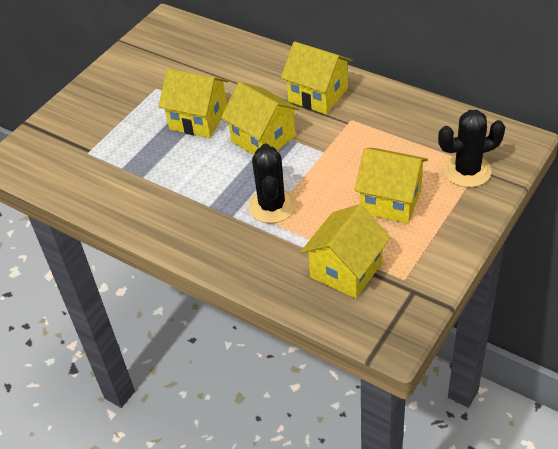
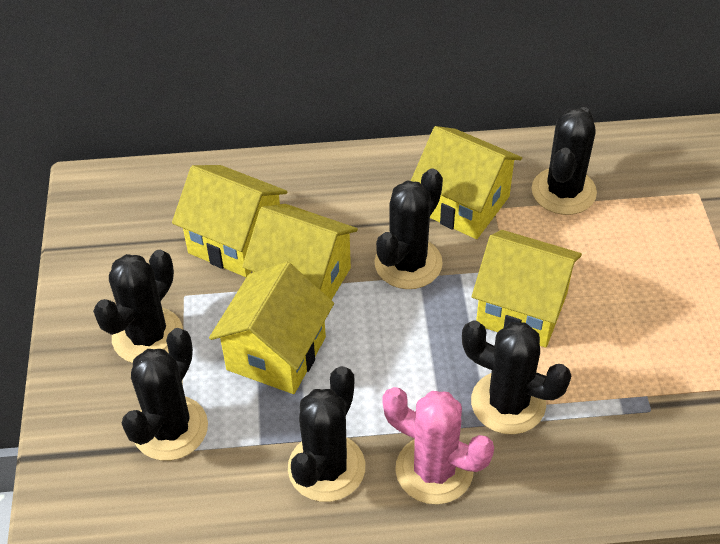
black cactus: 2 -> 6
pink cactus: 0 -> 1

